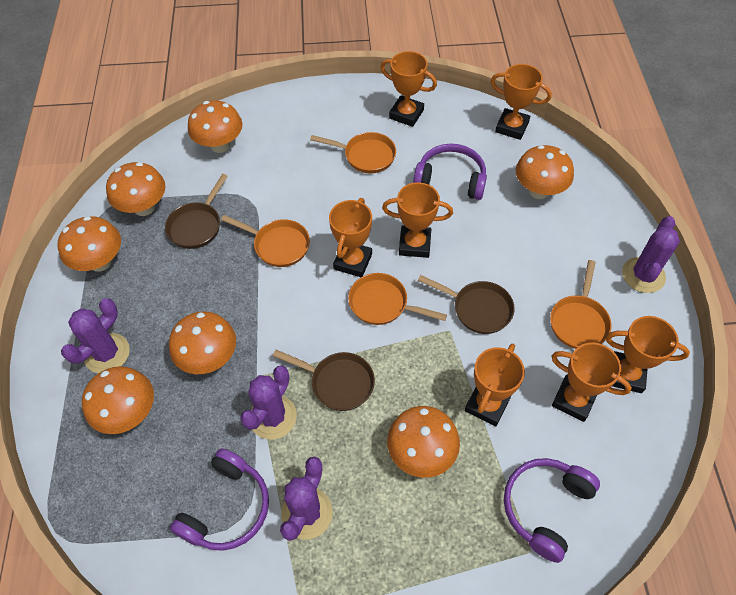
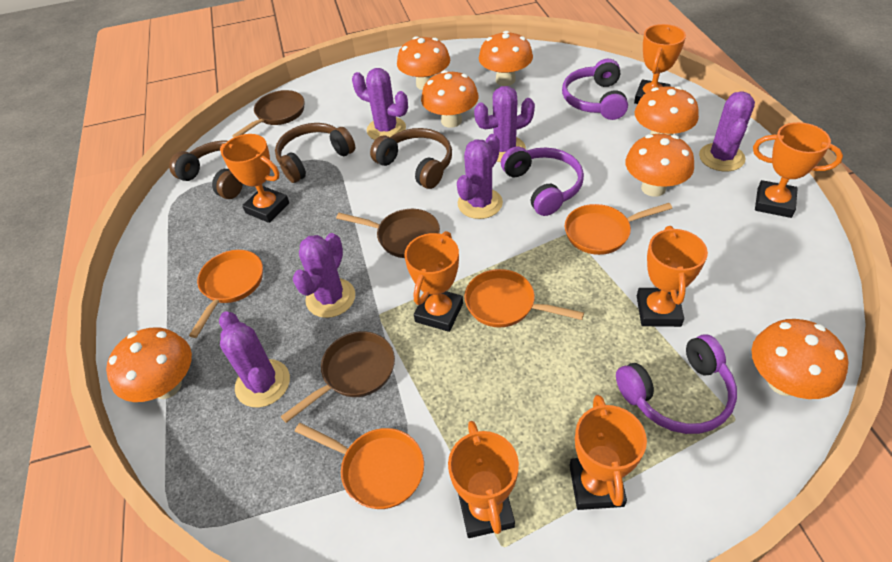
brown headphones: 0 -> 3
purple cactus: 4 -> 6

